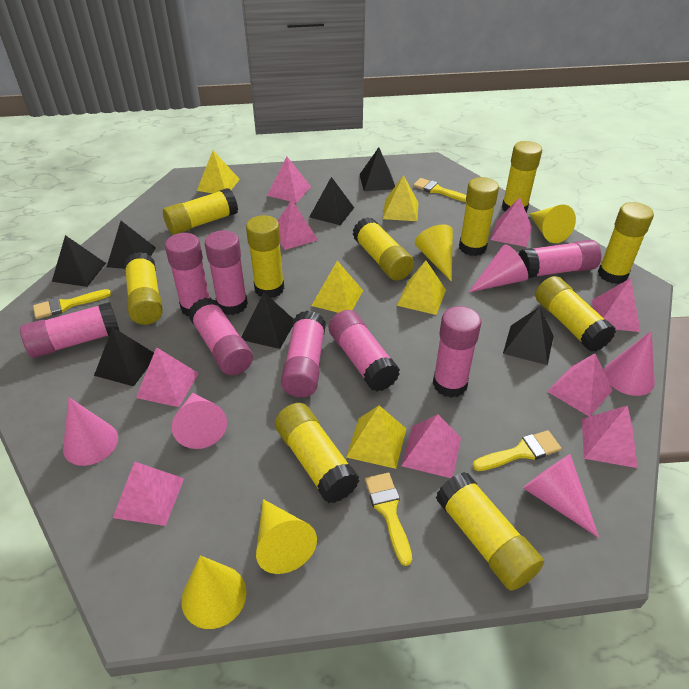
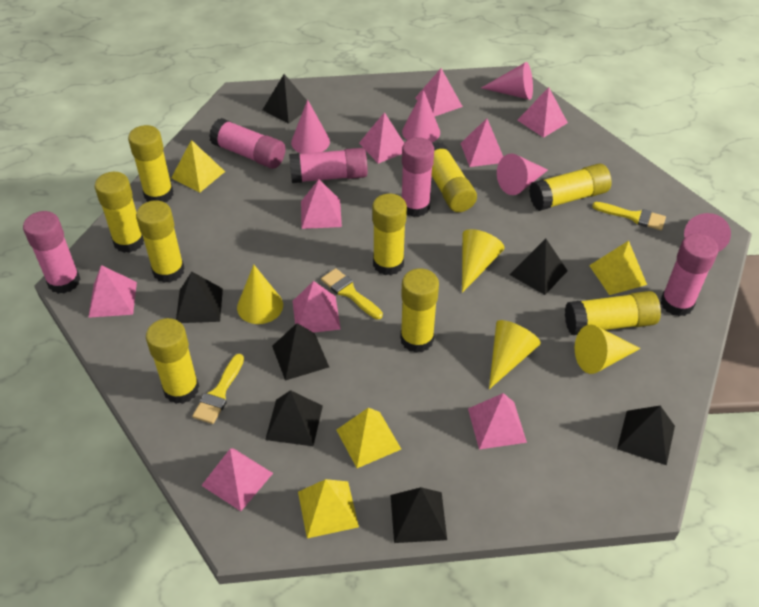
pink glue stick: 8 -> 5
yellow brush: 4 -> 3
yellow glue stick: 10 -> 9
yellow pyramid: 5 -> 4

